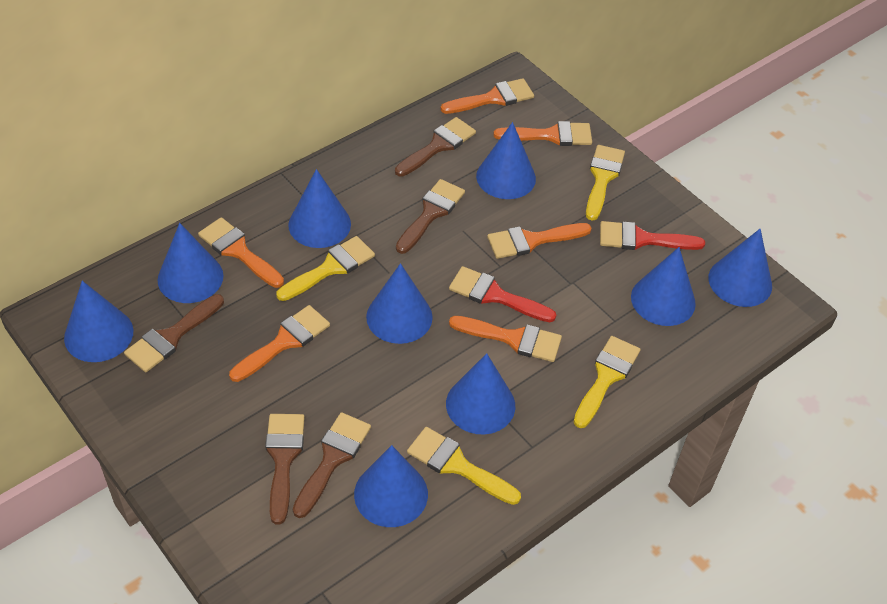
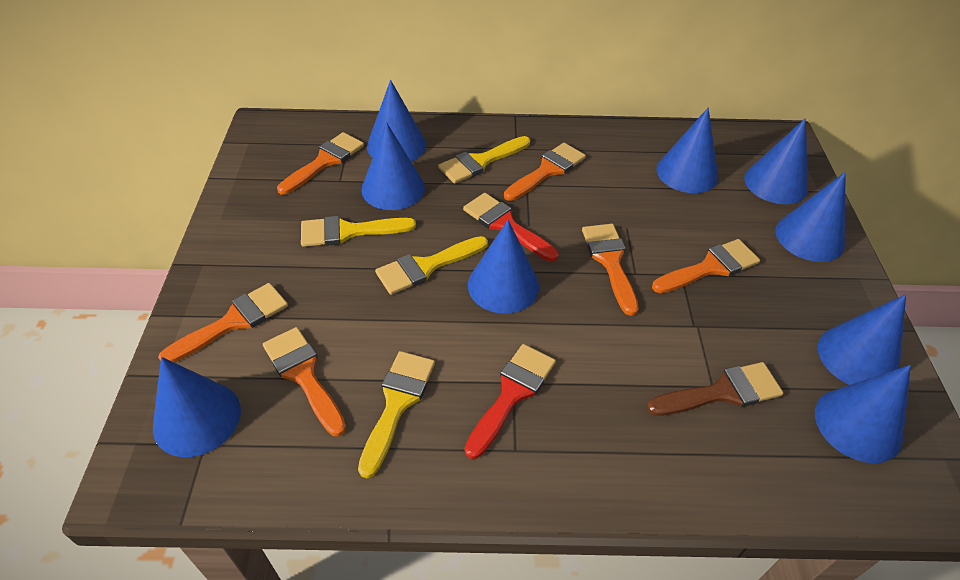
brown brush: 5 -> 1

